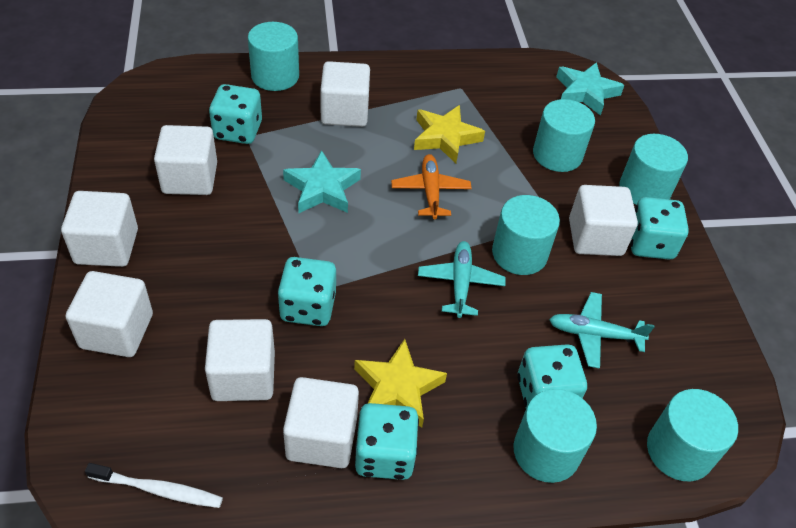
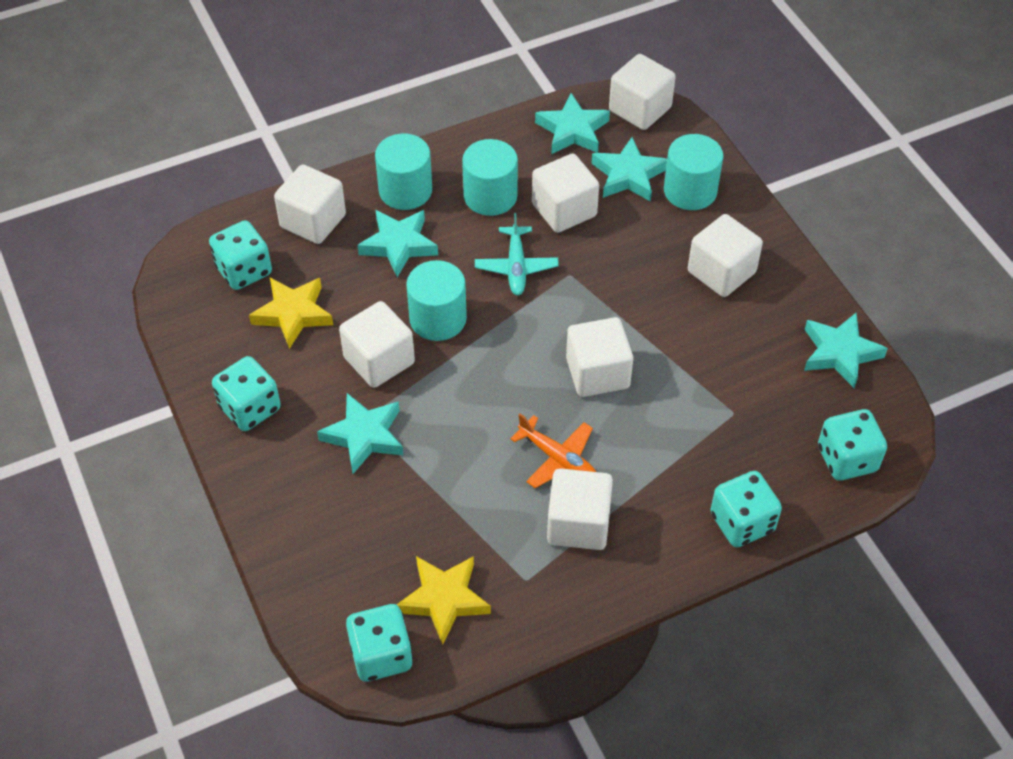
turquoise cylinder: 6 -> 4
turquoise plane: 2 -> 1
turquoise star: 2 -> 5
white toothbrush: 1 -> 0

